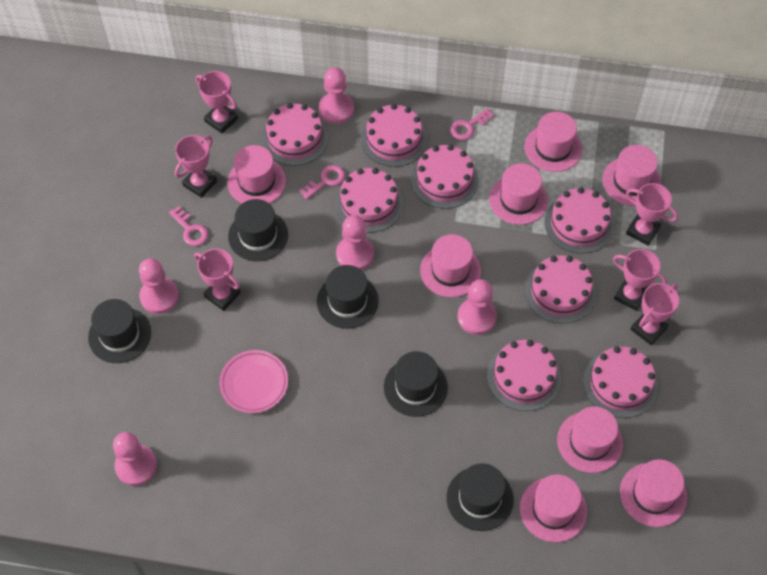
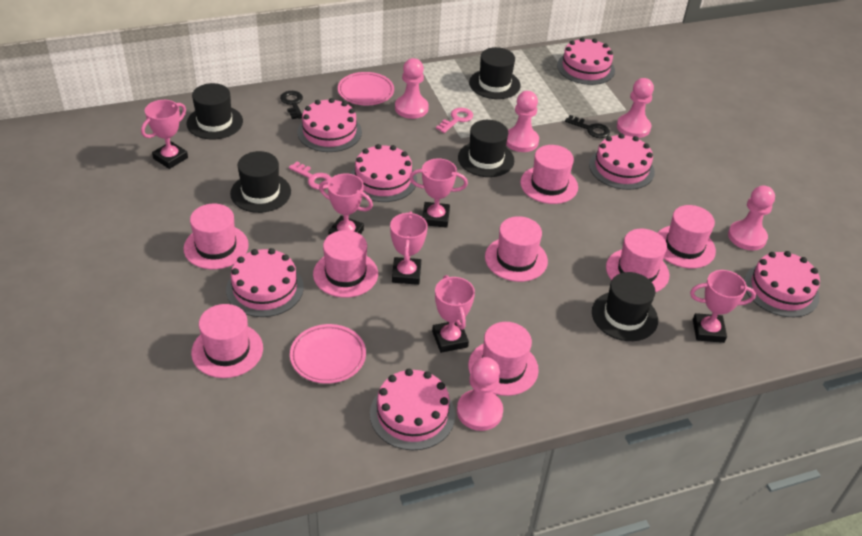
black key: 0 -> 2
pink cake: 8 -> 7
pink key: 3 -> 2
pink plate: 1 -> 2

